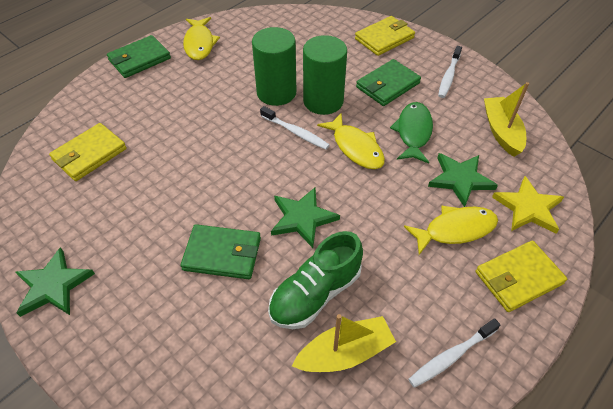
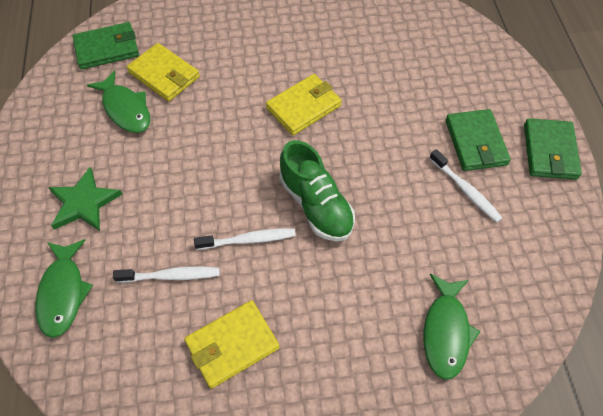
green cylinder: 2 -> 0
green fish: 1 -> 3
green star: 3 -> 1
yellow boat: 2 -> 0
yellow fish: 3 -> 0
yellow star: 1 -> 0

